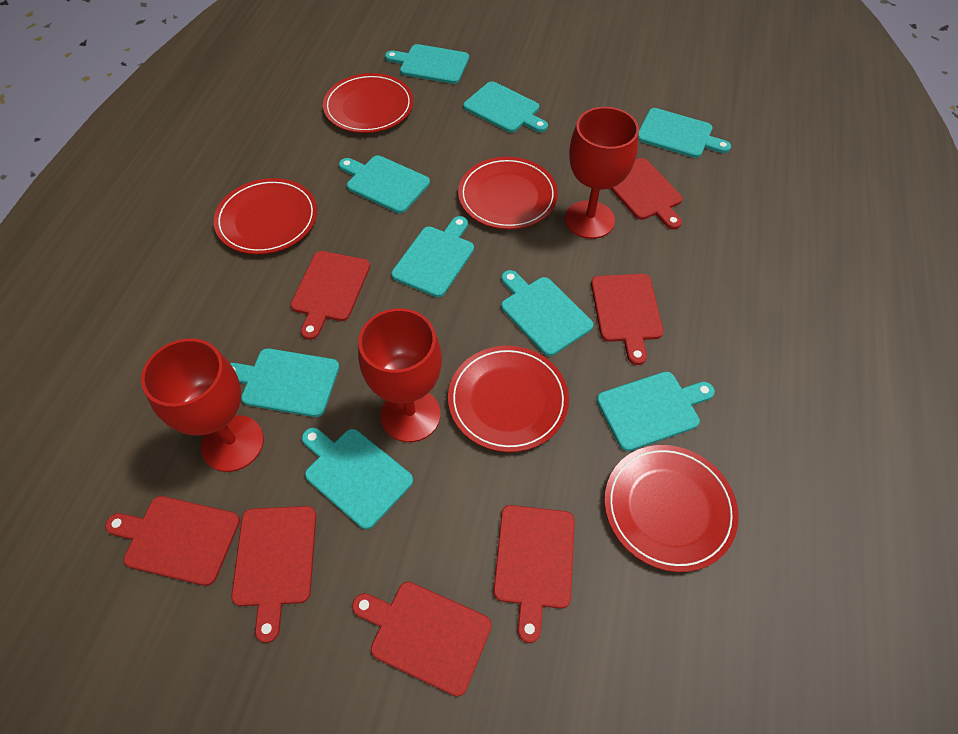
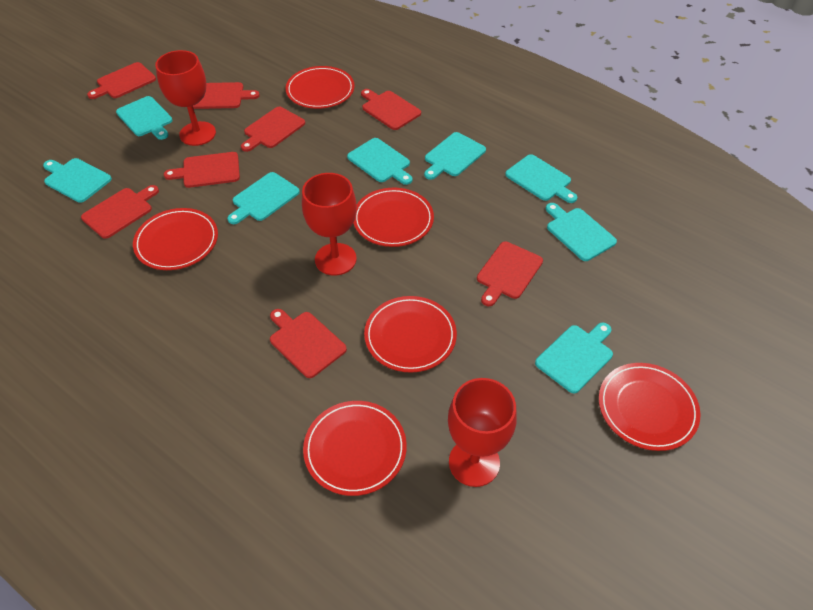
red cutting board: 7 -> 8
red plate: 5 -> 6
turquoise cutting board: 9 -> 8

